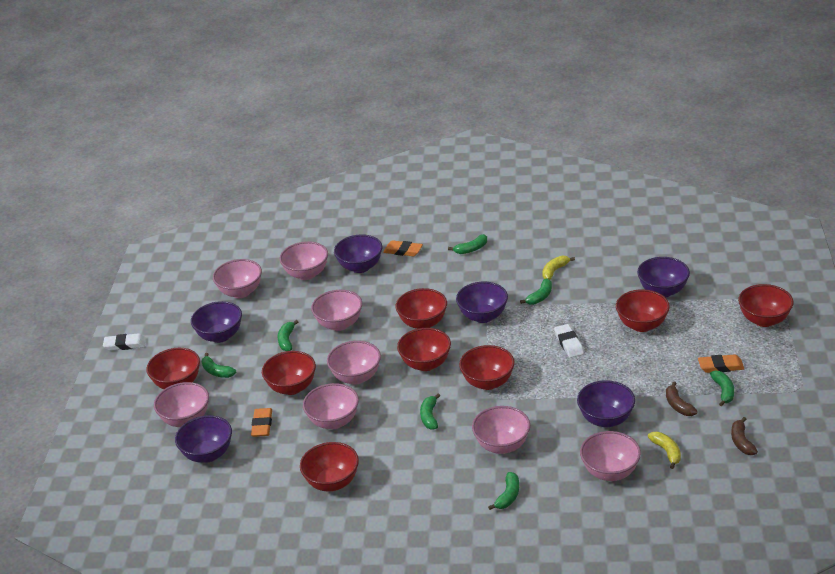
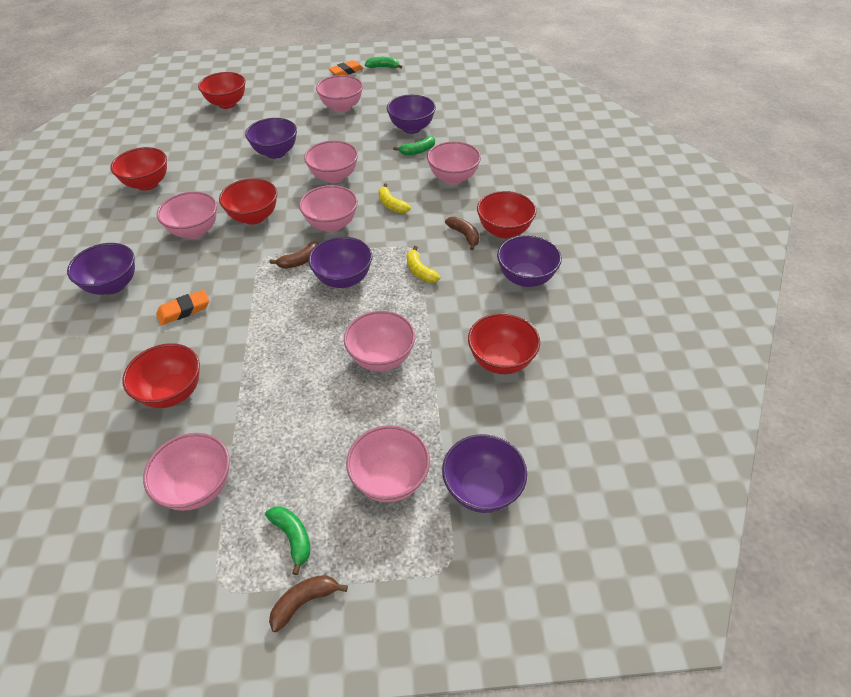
brown banana: 2 -> 3
green banana: 7 -> 3
orange eraser: 3 -> 2
red bowl: 8 -> 6
white eraser: 2 -> 0

